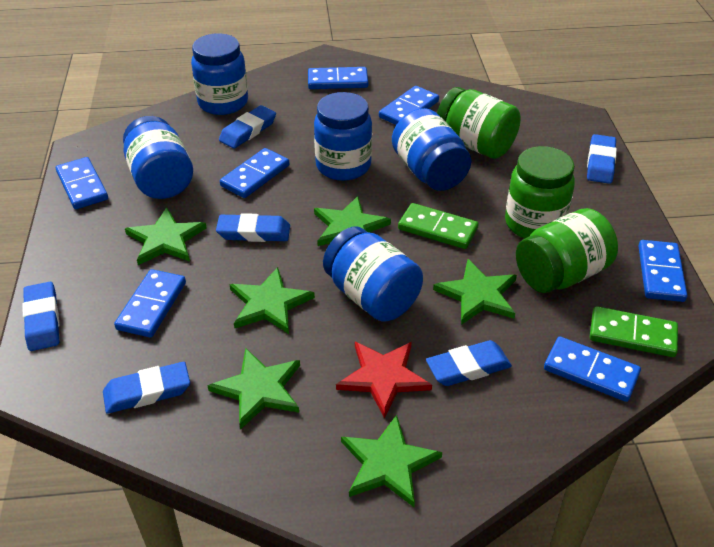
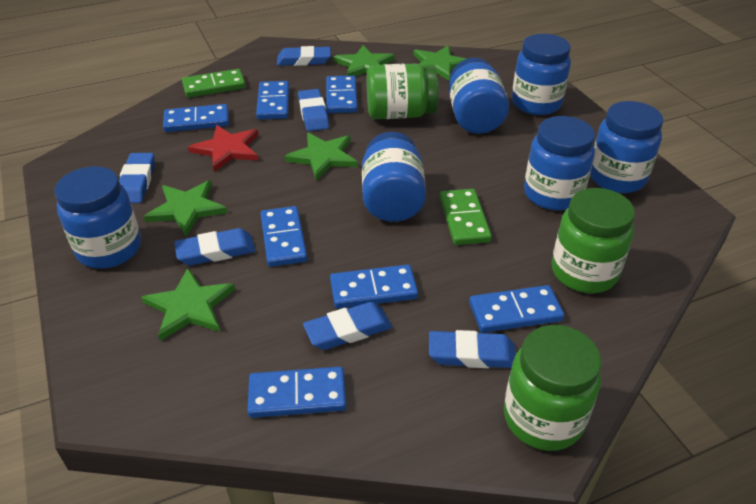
blue jar: 5 -> 6
green star: 6 -> 5

